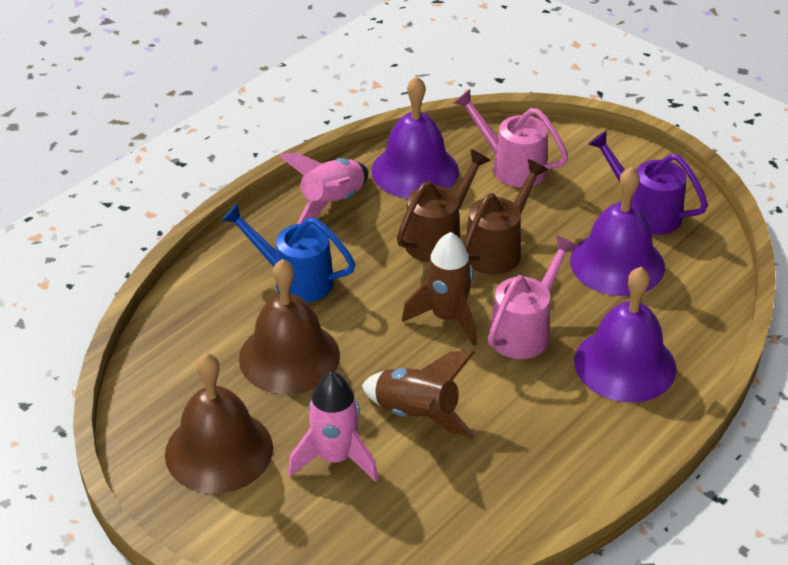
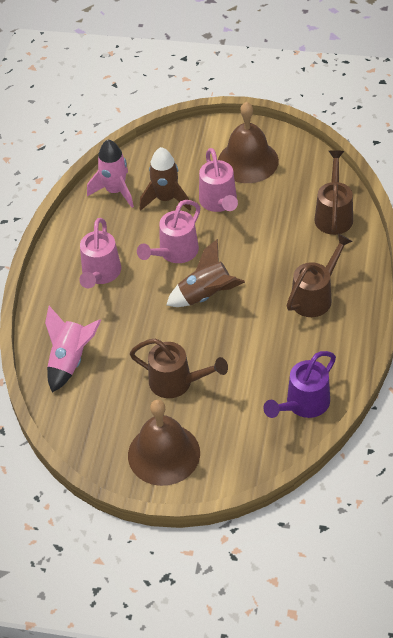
blue watering can: 1 -> 0
brown watering can: 2 -> 3
pink watering can: 2 -> 3
purple bell: 3 -> 0

